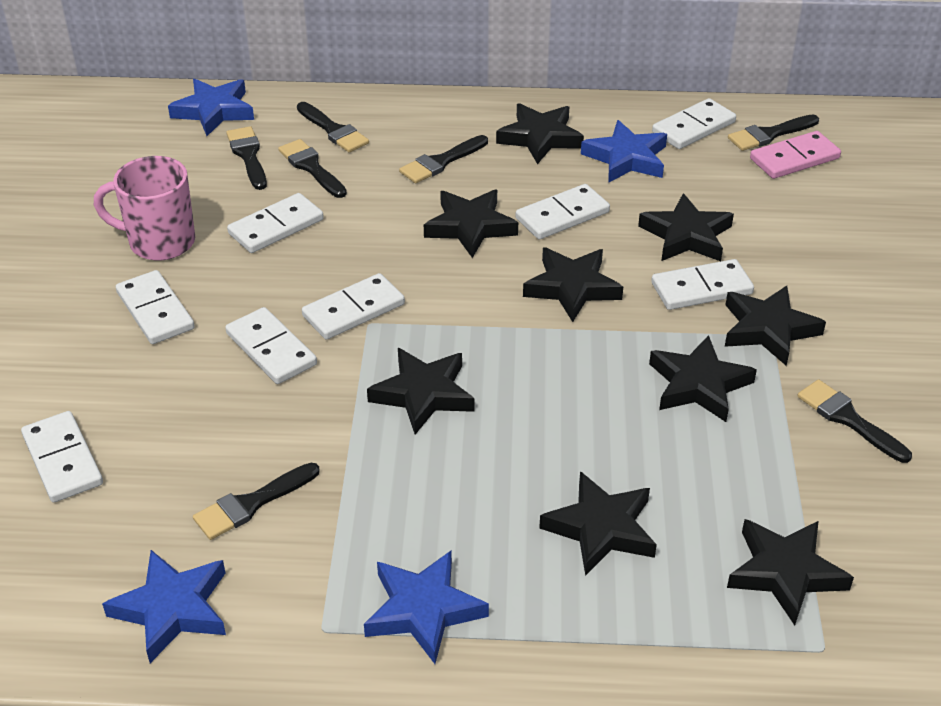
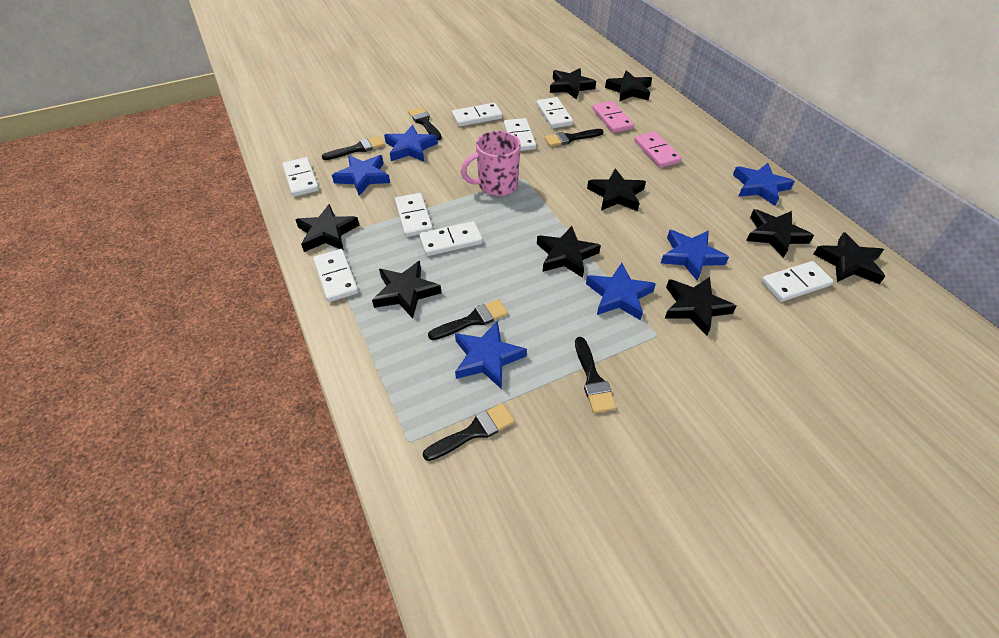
black brush: 7 -> 6
blue star: 4 -> 6
pink domino: 1 -> 2

